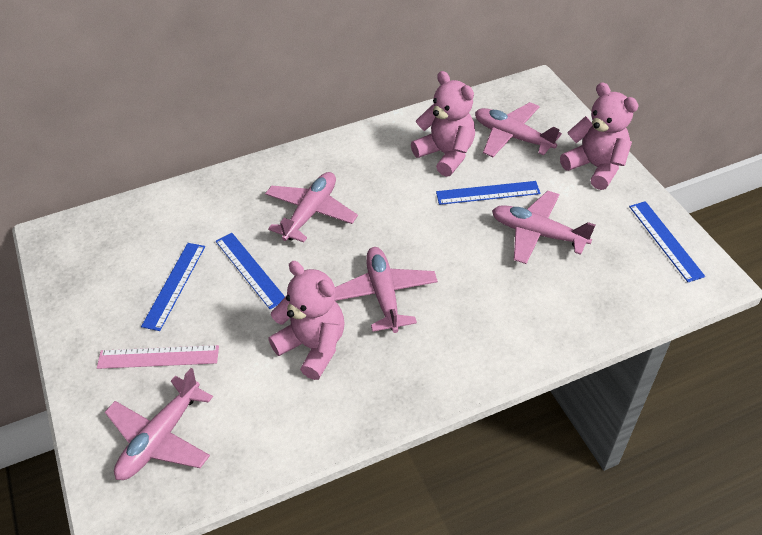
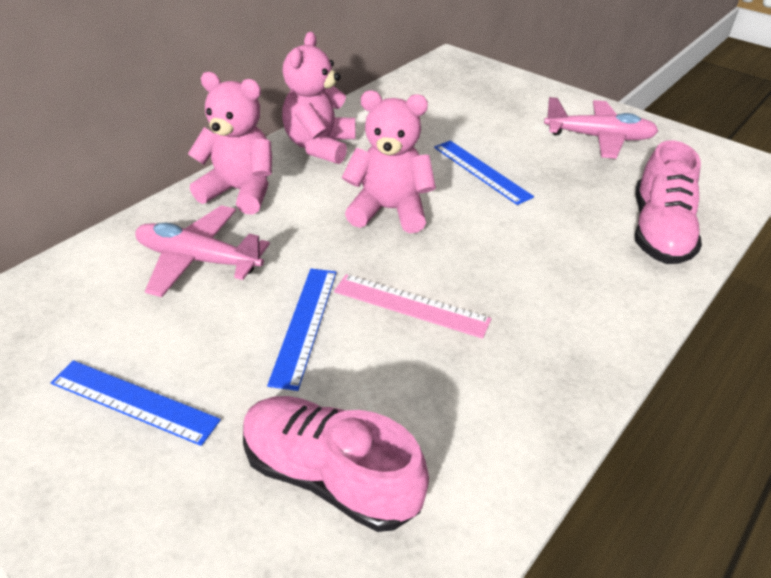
blue ruler: 4 -> 3
pink plane: 5 -> 2
pink shoe: 0 -> 2

